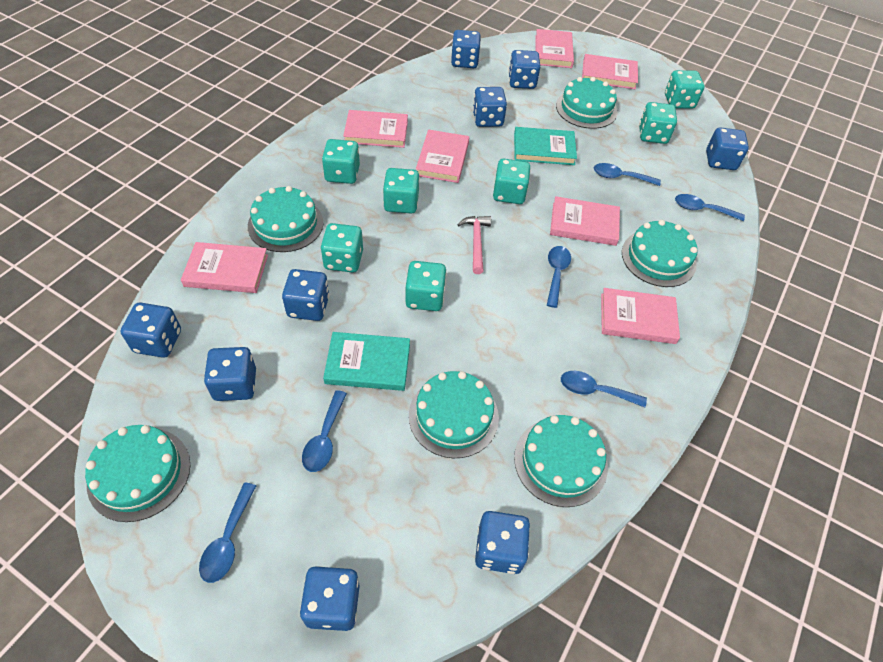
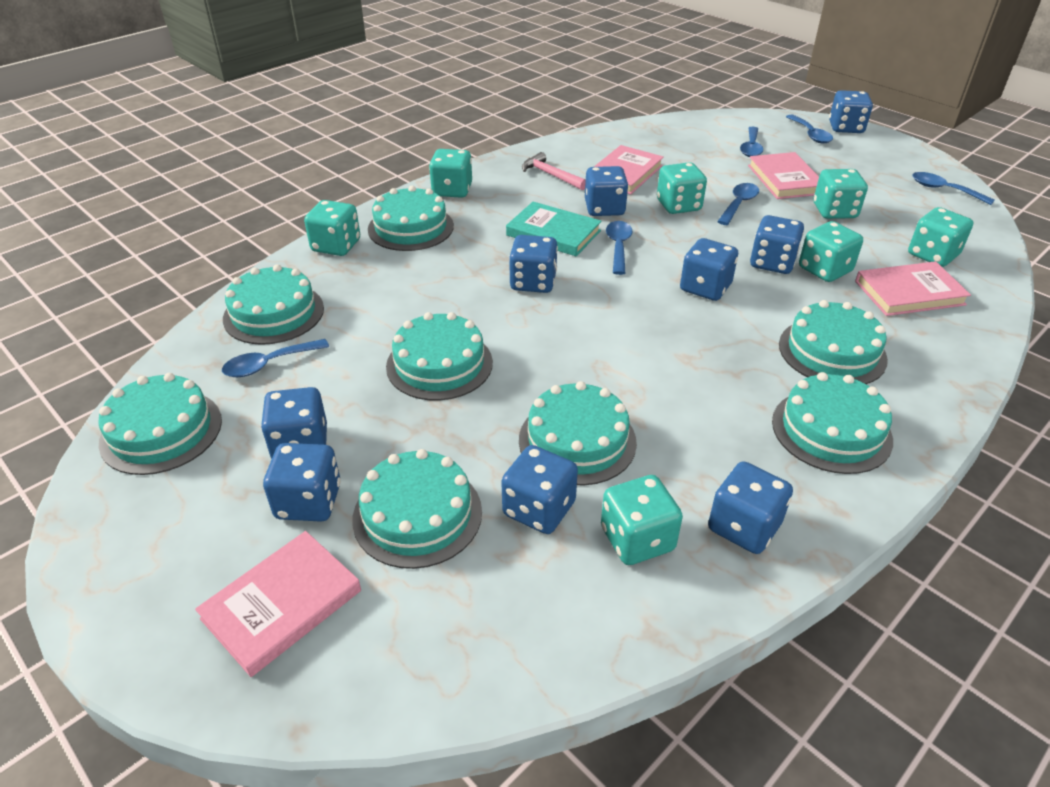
pink book: 7 -> 4
turquoise book: 2 -> 1
turquoise cake: 6 -> 8

